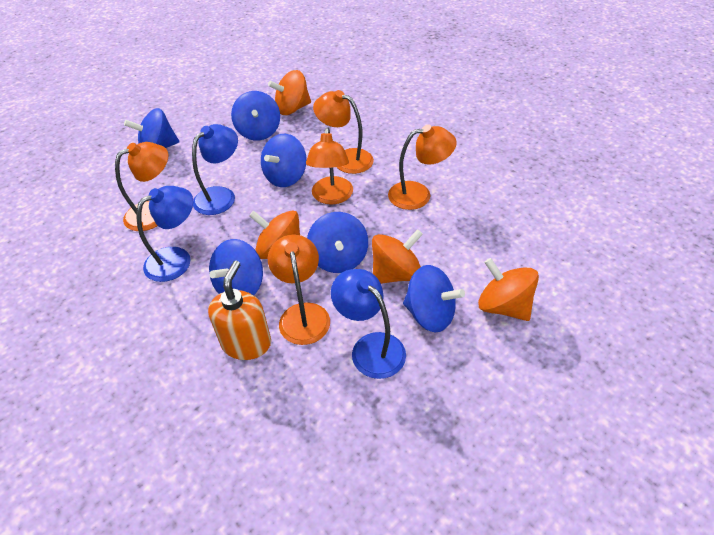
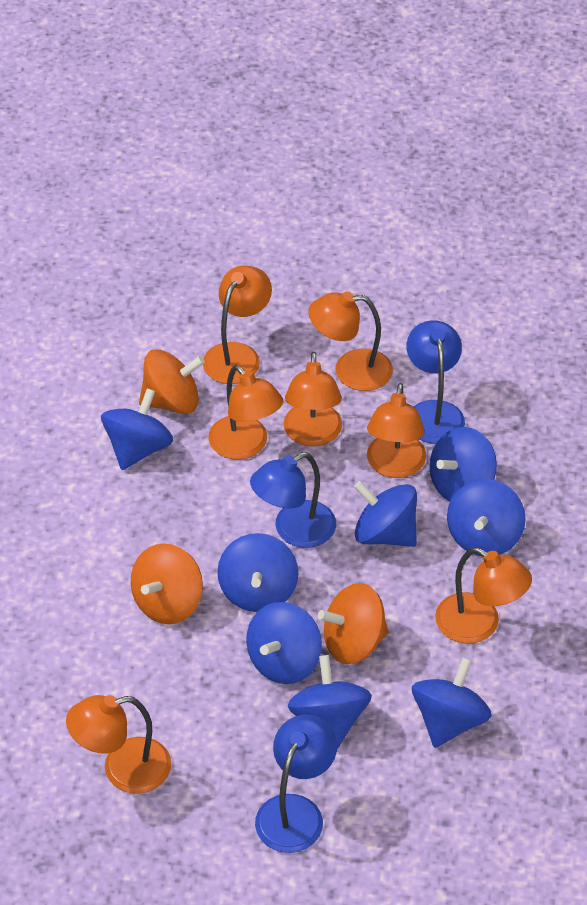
blue spinning top: 6 -> 8
orange lamp: 5 -> 7
orange soap dispenser: 1 -> 0
orange spinning top: 4 -> 3

